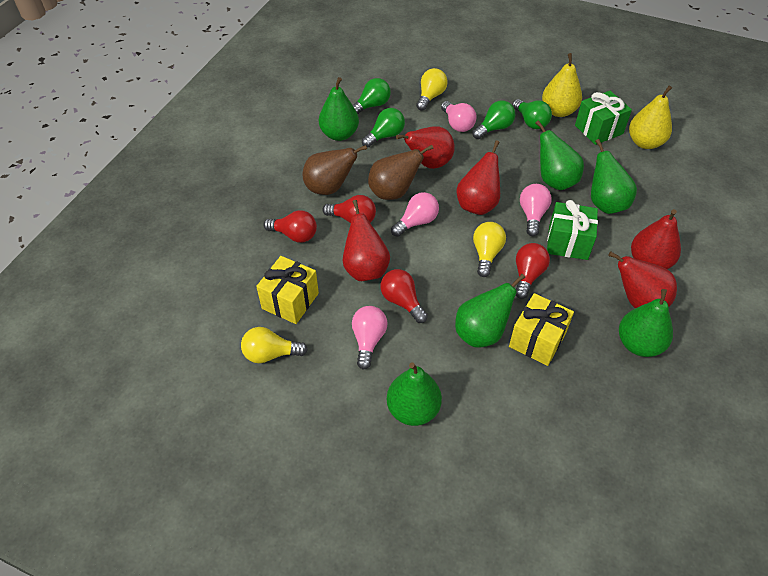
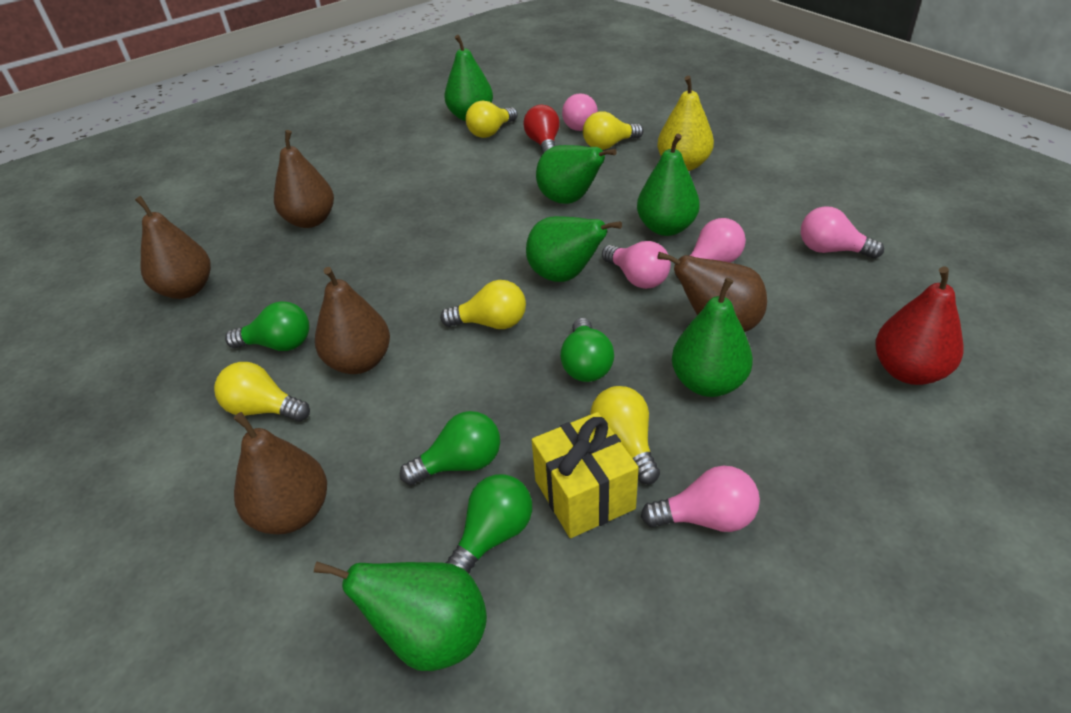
brown pear: 2 -> 5
green gift: 2 -> 0
pink light bulb: 4 -> 5
red light bulb: 4 -> 1
red pear: 5 -> 1
yellow gift: 2 -> 1
yellow light bulb: 3 -> 5
yellow pear: 2 -> 1

